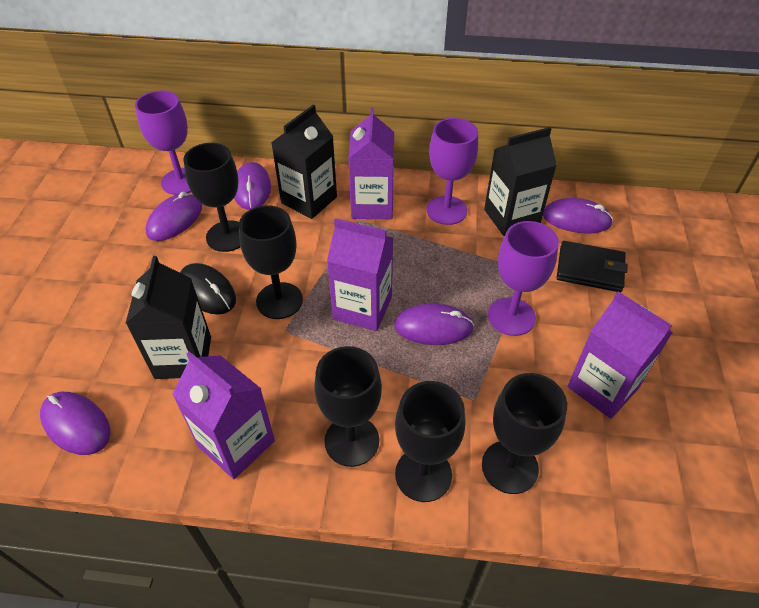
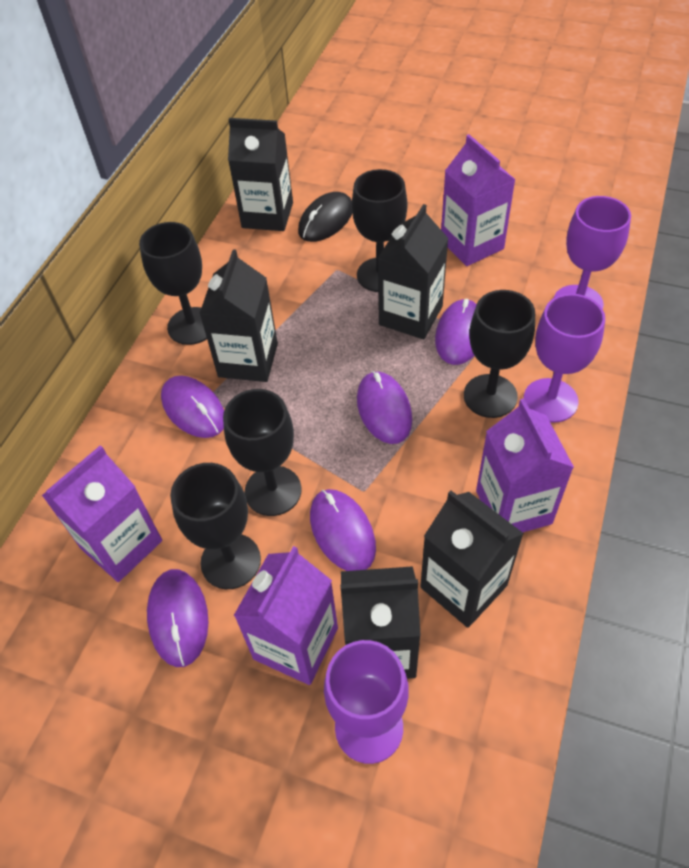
black carton: 3 -> 5
black wallet: 1 -> 0

